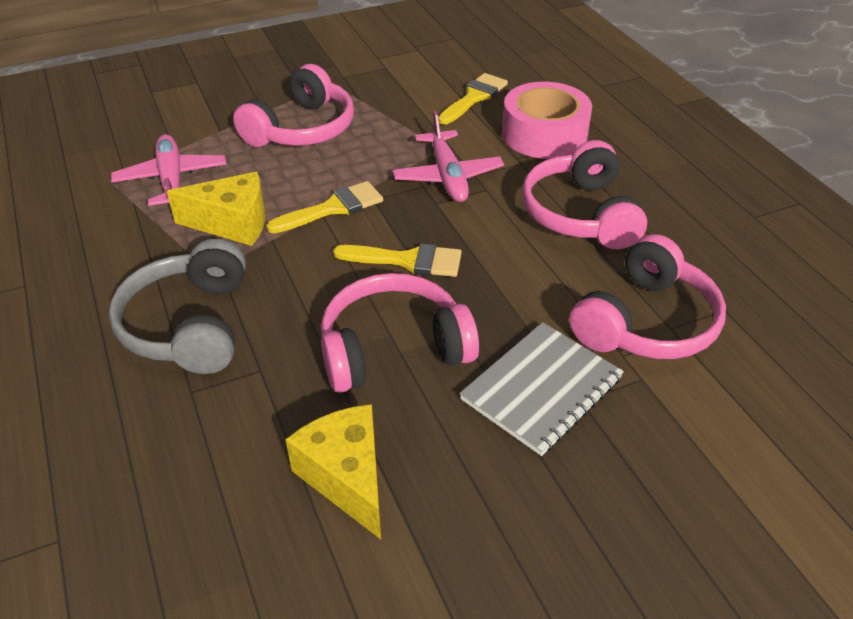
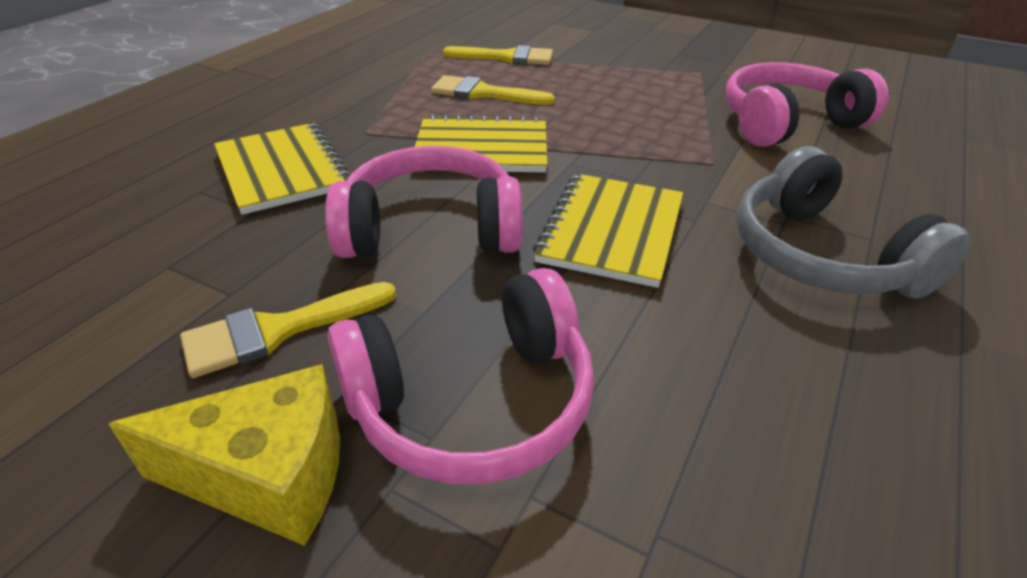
grey notebook: 1 -> 0
pink headphones: 4 -> 3
pink plane: 2 -> 0
pink tape: 1 -> 0
yellow cheese: 2 -> 1
yellow notebook: 0 -> 3

